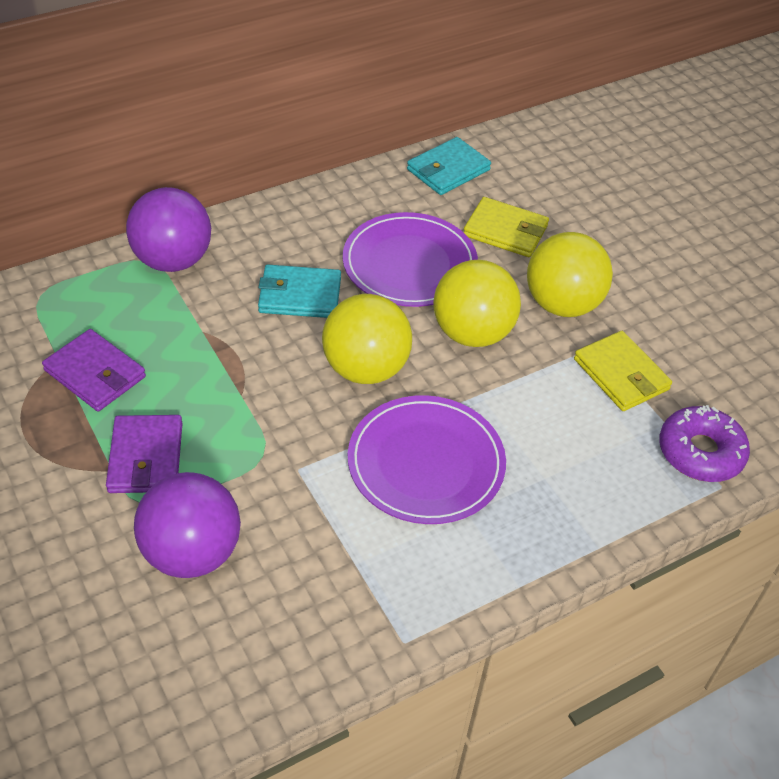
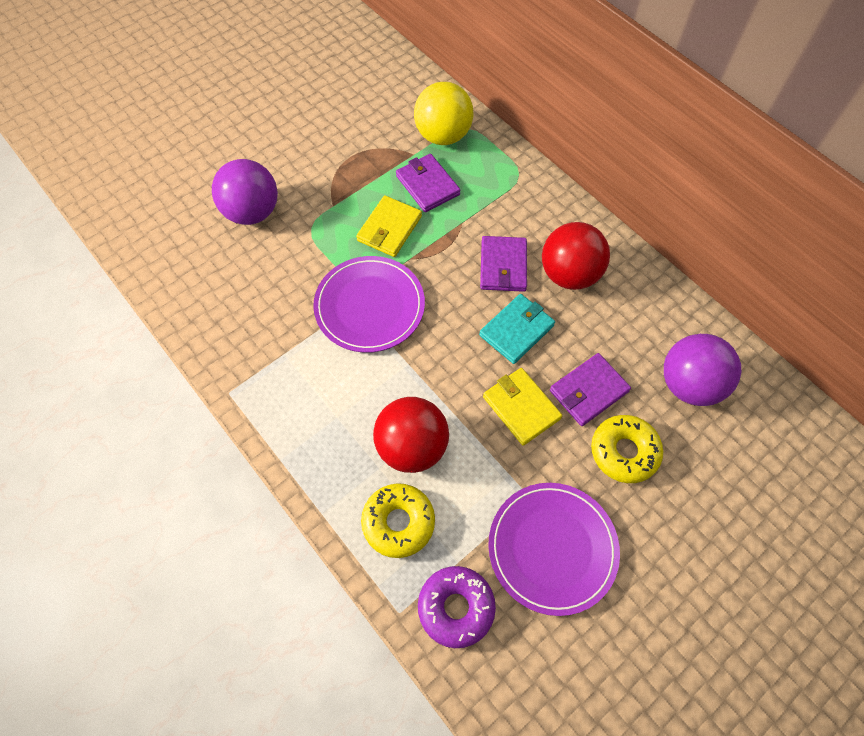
purple wallet: 2 -> 3
red ball: 0 -> 2
turquoise wallet: 2 -> 1
yellow ball: 3 -> 1
yellow donut: 0 -> 2

